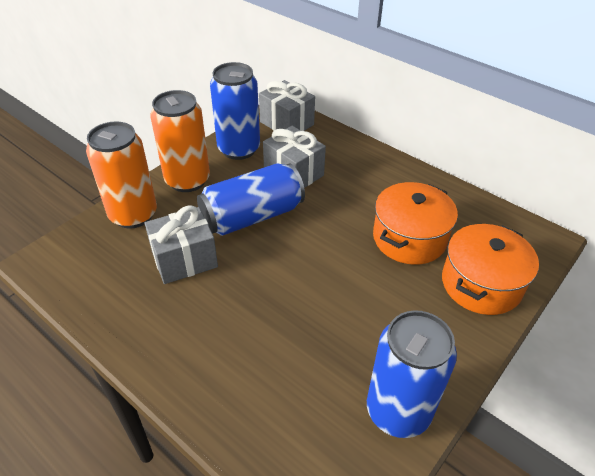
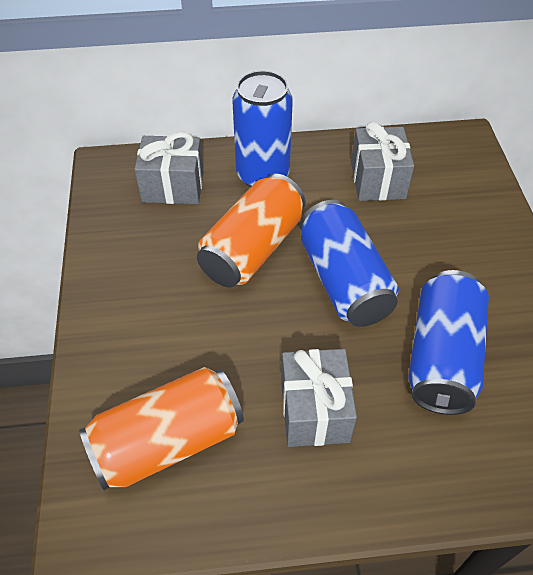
orange pot: 2 -> 0

